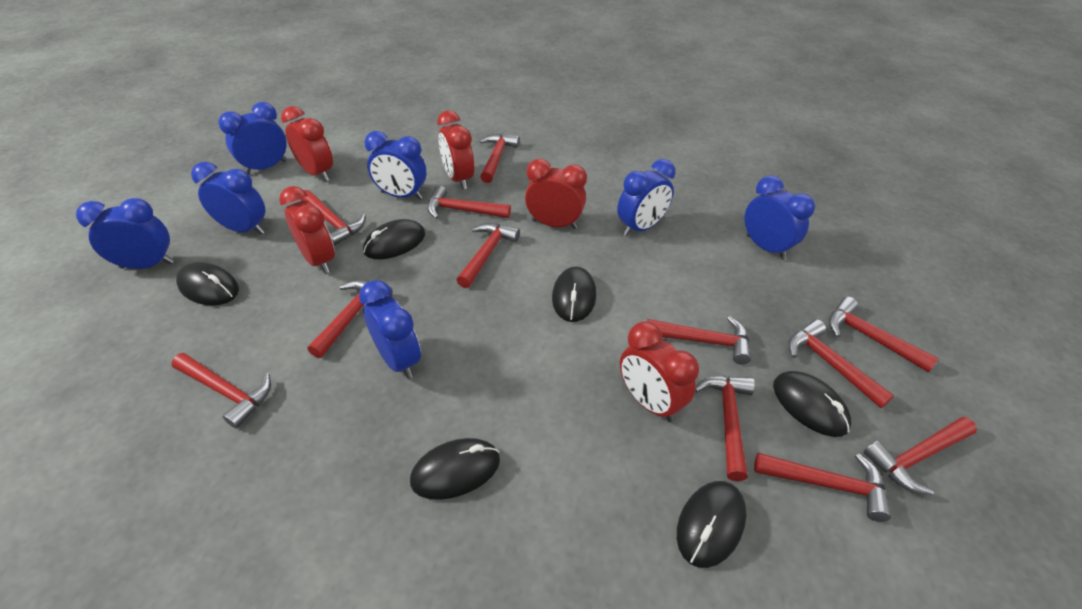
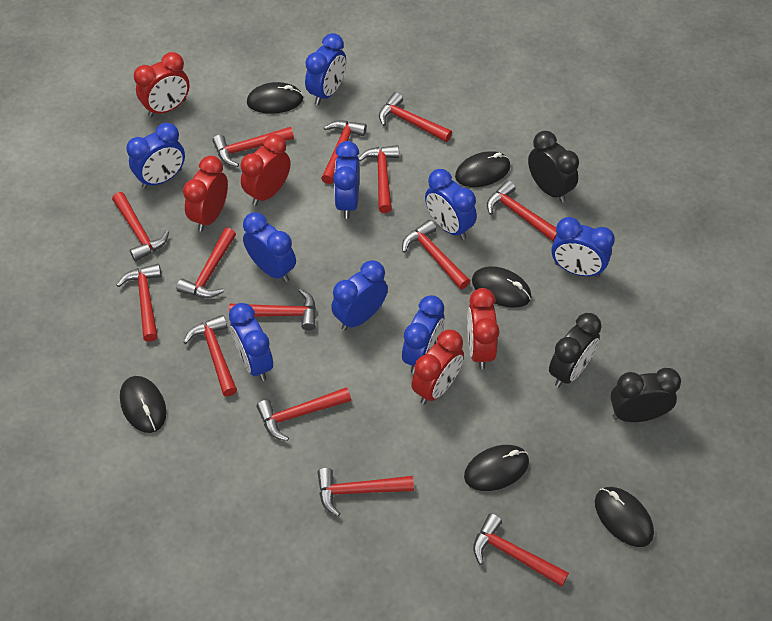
black clock: 0 -> 3
blue clock: 7 -> 9
red hammer: 12 -> 14

